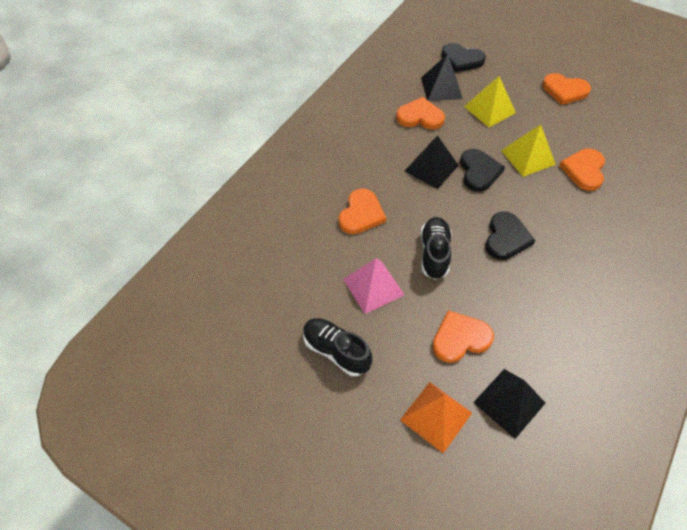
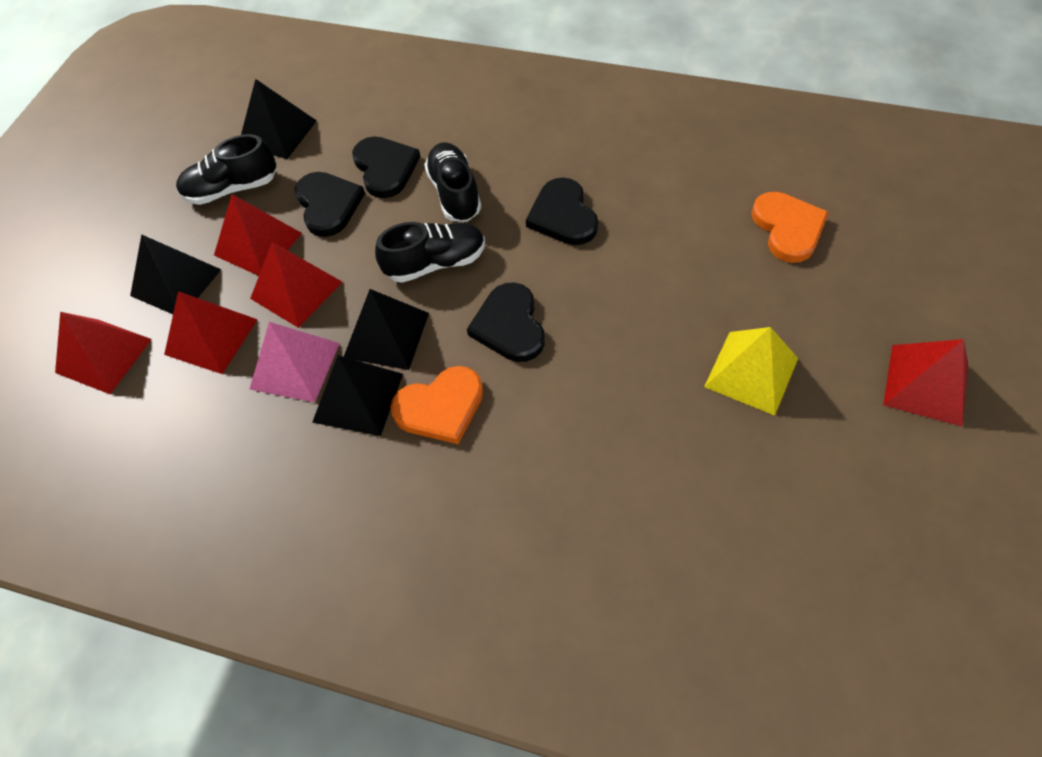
black heart: 3 -> 4
black pyramid: 3 -> 4
black shoe: 2 -> 3
orange heart: 5 -> 2
orange pyramid: 1 -> 0
red pyramid: 0 -> 5
yellow pyramid: 2 -> 1

